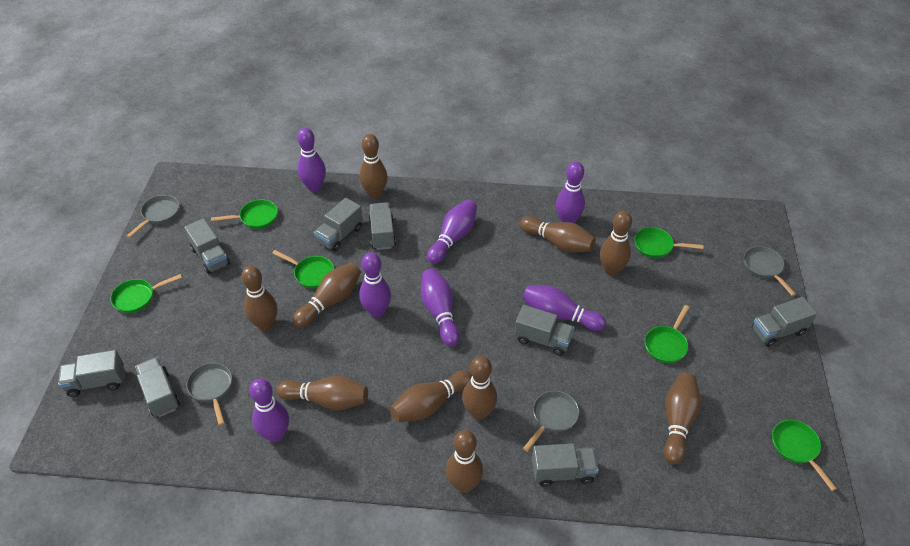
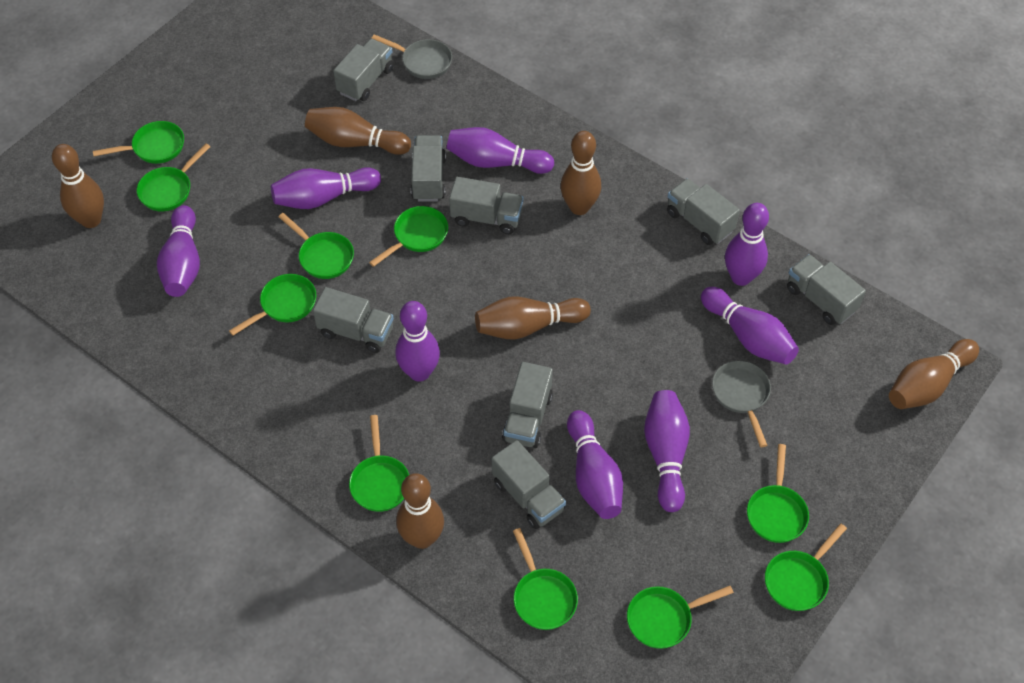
brown bowling pin: 10 -> 6
green pan: 6 -> 10
grey pan: 4 -> 2
purple bowling pin: 7 -> 8

